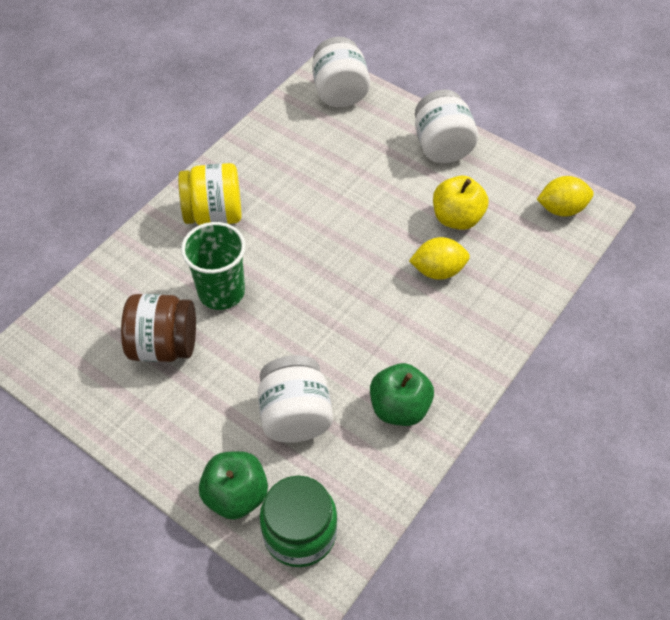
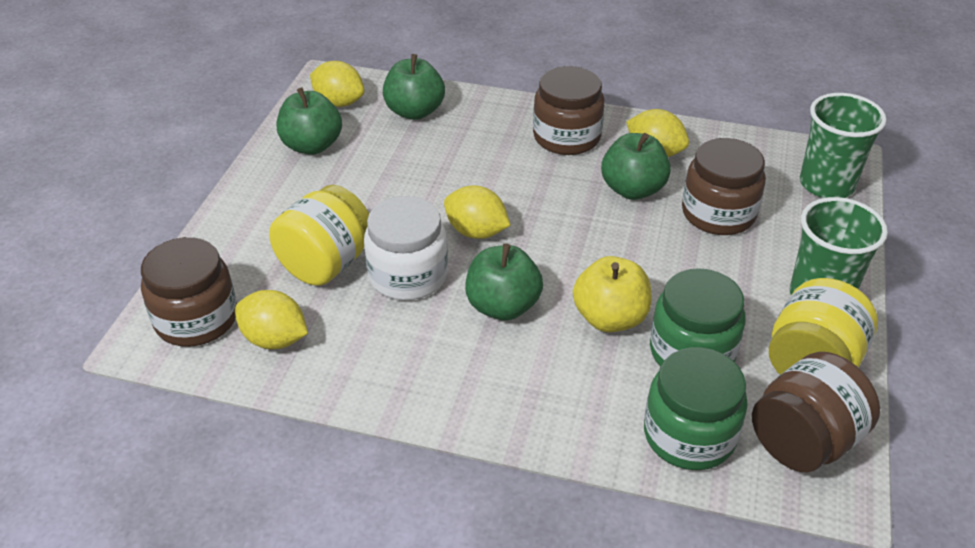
brown jar: 1 -> 4
green apple: 2 -> 4
green cup: 1 -> 2
green jar: 1 -> 2
white jar: 3 -> 1
yellow jar: 1 -> 2
yellow lemon: 2 -> 4

